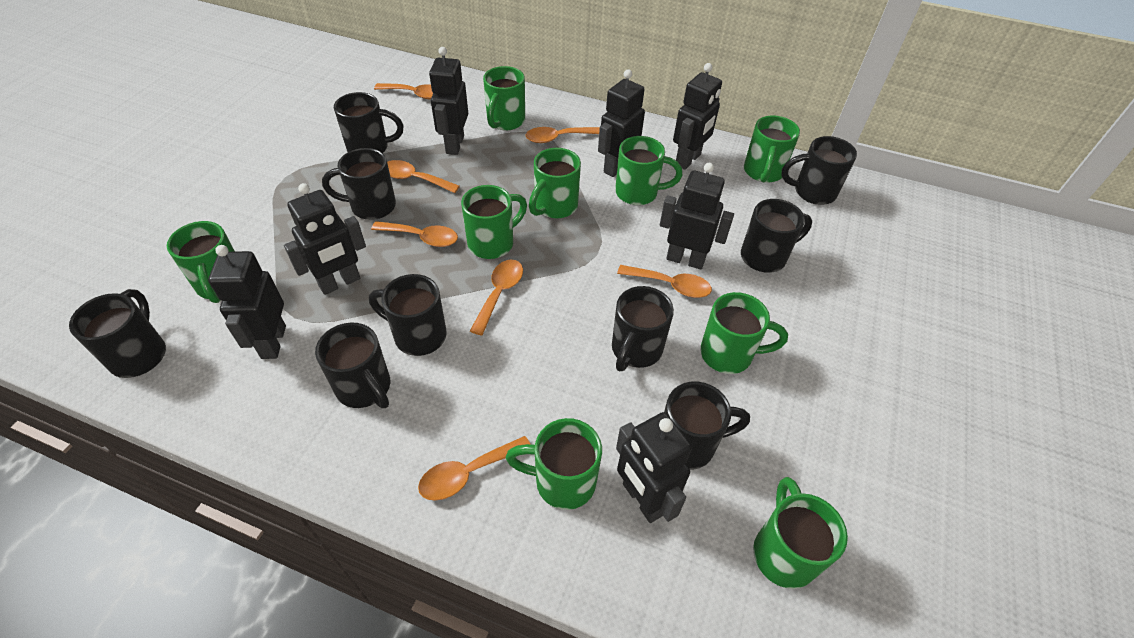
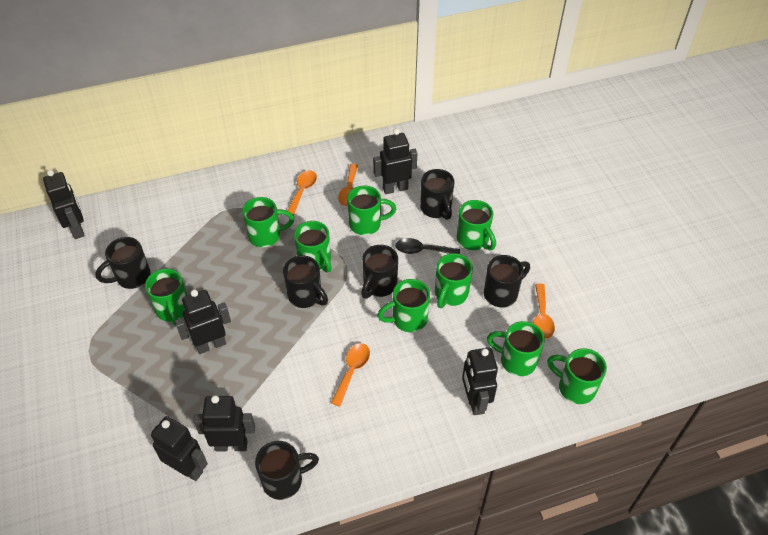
black mug: 9 -> 6
black robot: 7 -> 6
black spoon: 0 -> 1
orange spoon: 7 -> 4

